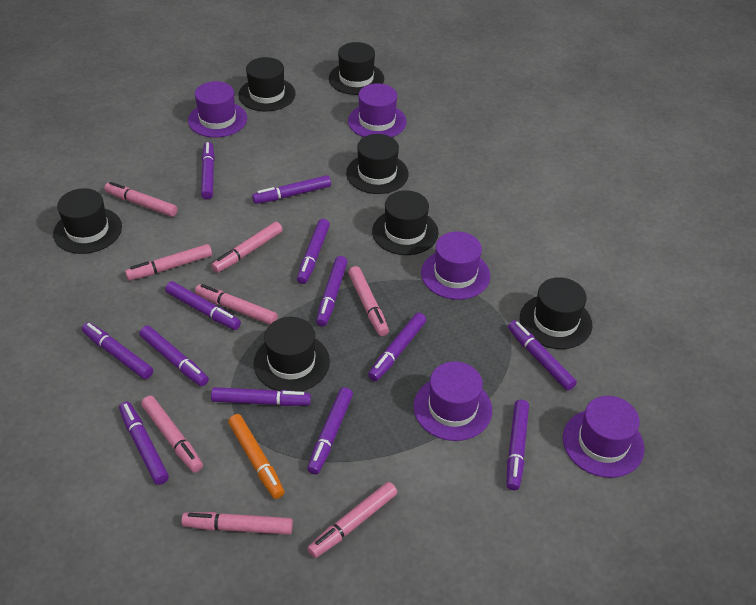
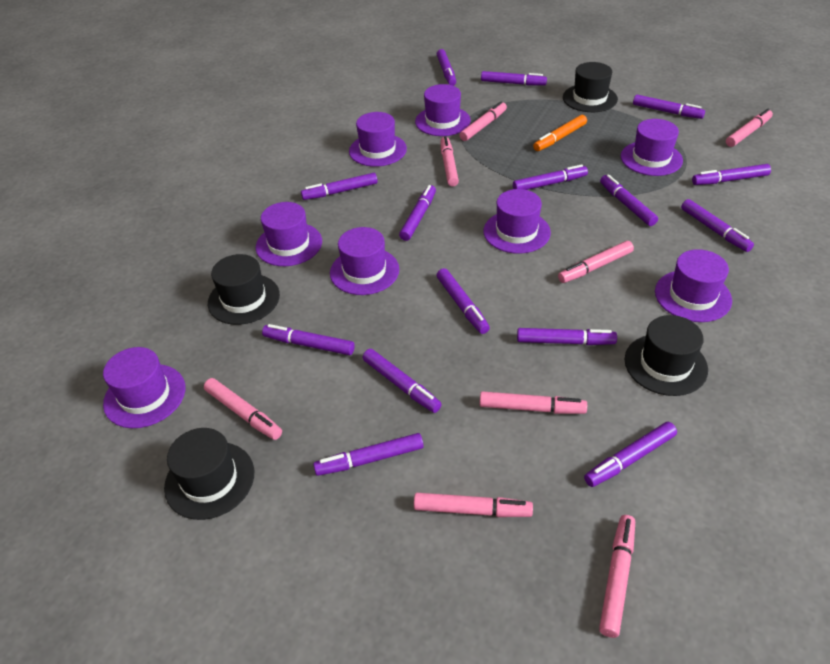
black hat: 7 -> 4
purple hat: 5 -> 8
purple marker: 13 -> 15

